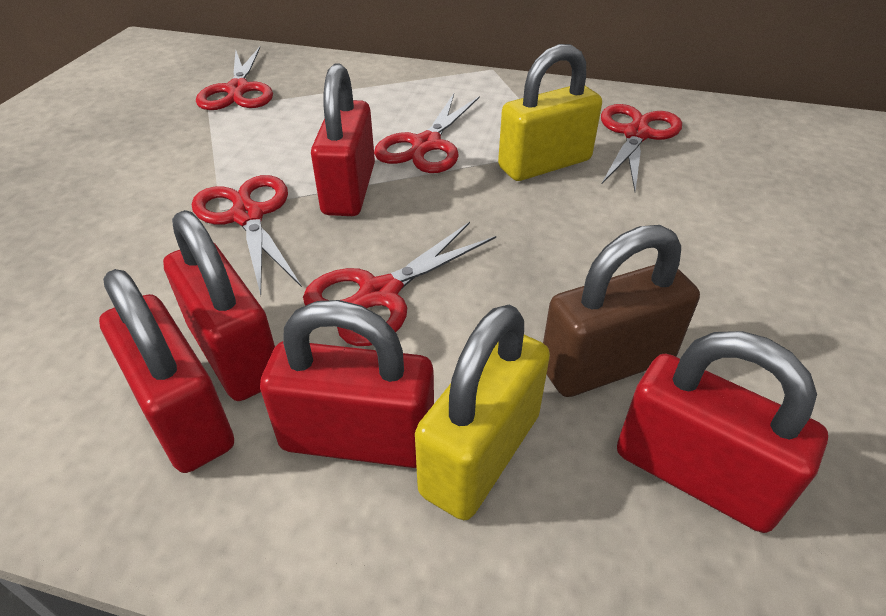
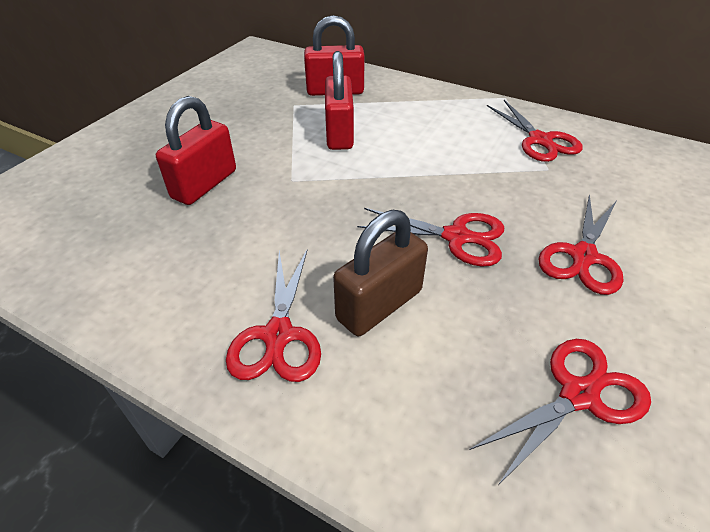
red padlock: 5 -> 3
yellow padlock: 2 -> 0

